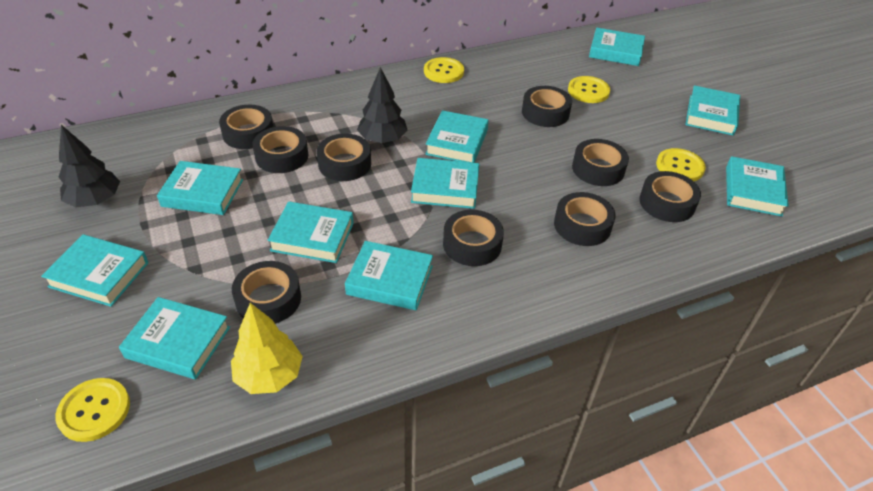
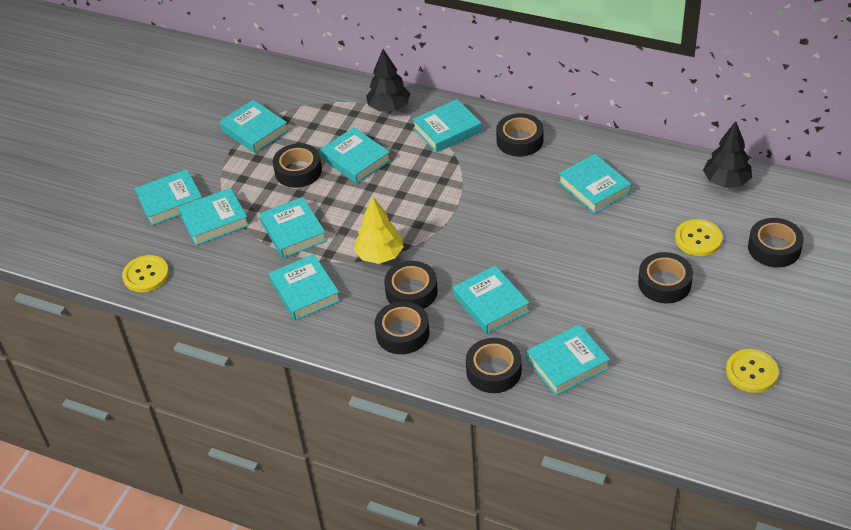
black tape: 9 -> 7
yellow button: 4 -> 3

